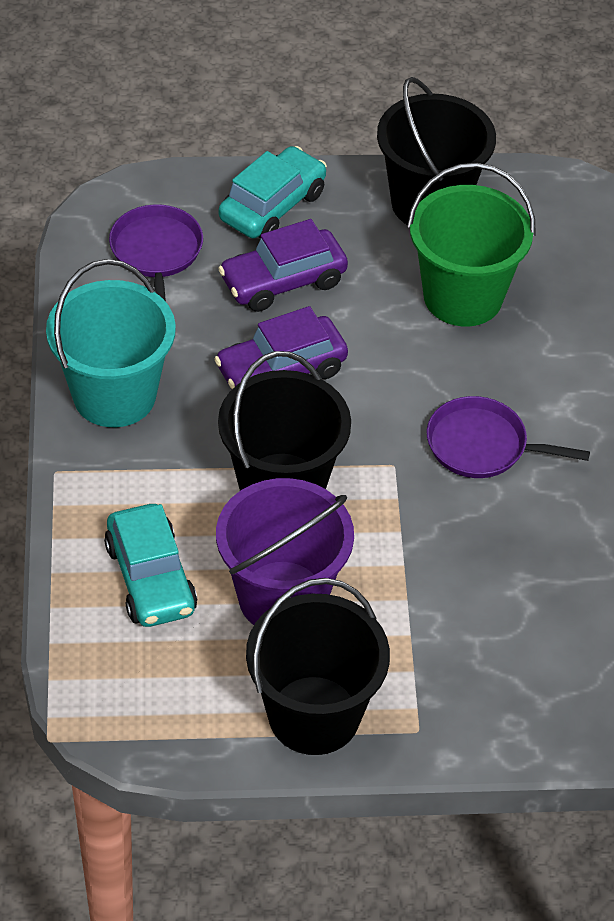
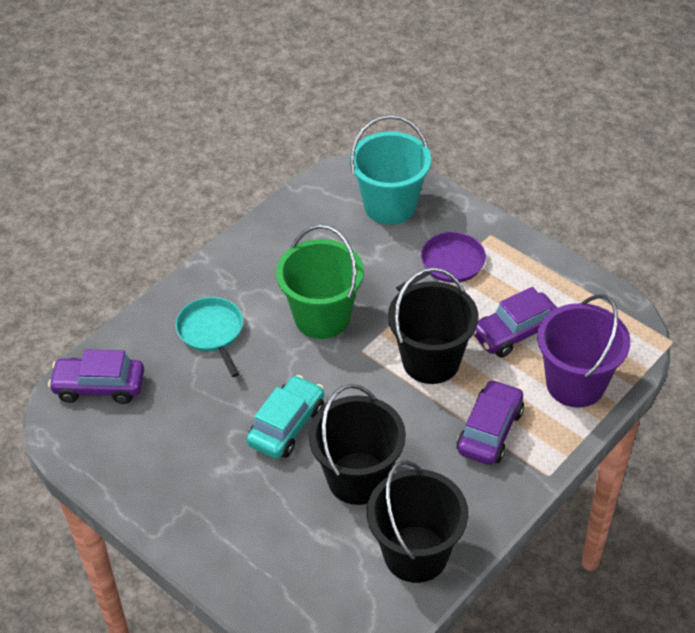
purple car: 2 -> 3
purple pan: 2 -> 1
turquoise car: 2 -> 1
turquoise pan: 0 -> 1

